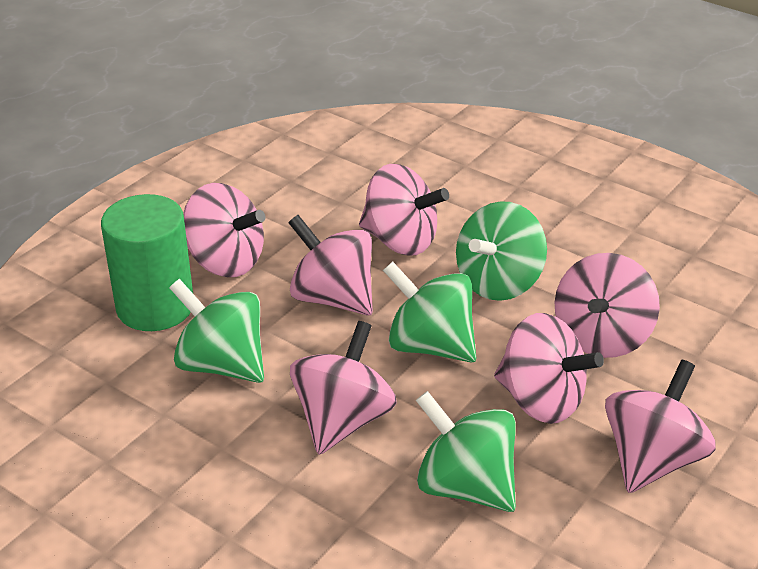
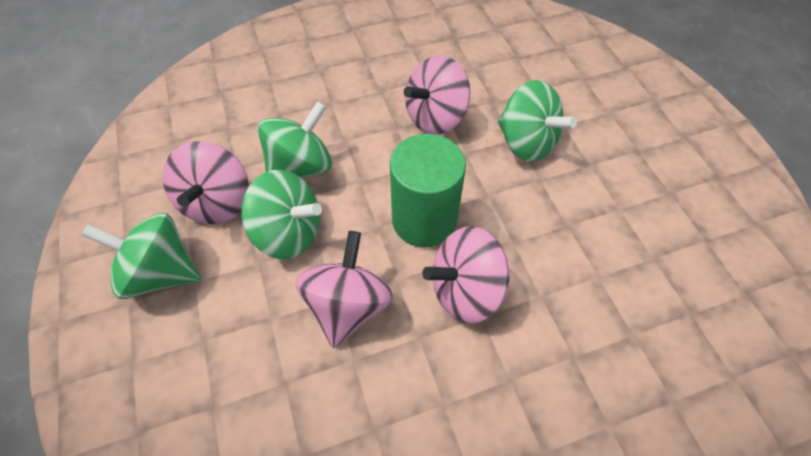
pink spinning top: 7 -> 4

